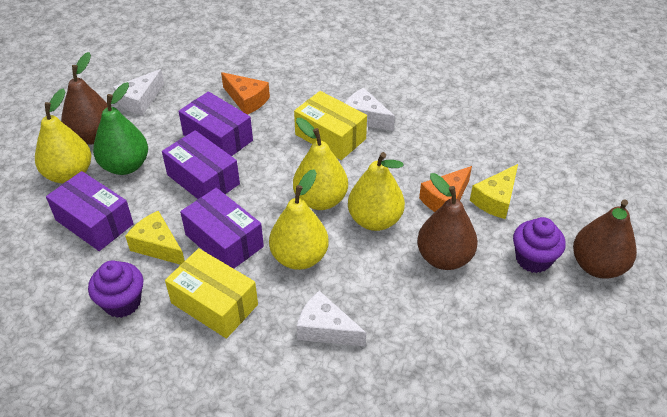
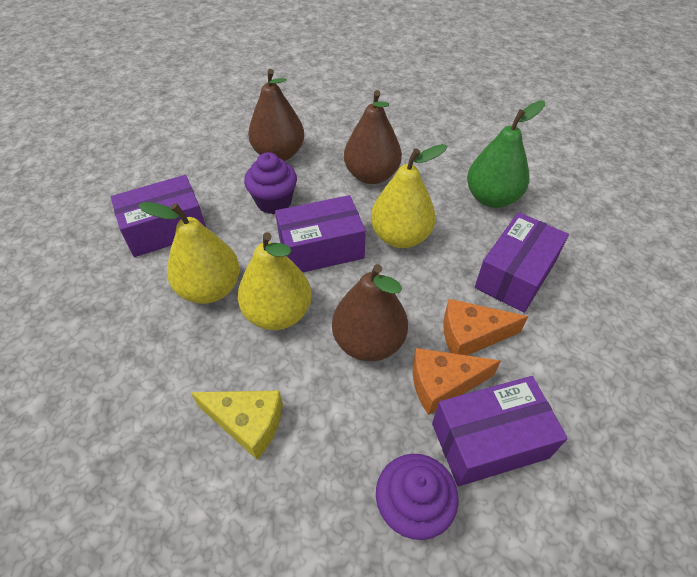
white cheese: 3 -> 0
yellow box: 2 -> 0
yellow cheese: 2 -> 1
yellow pear: 4 -> 3

